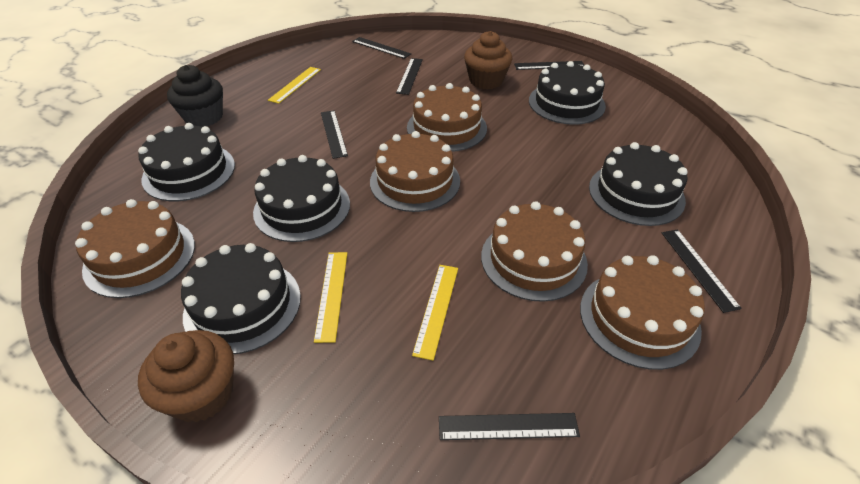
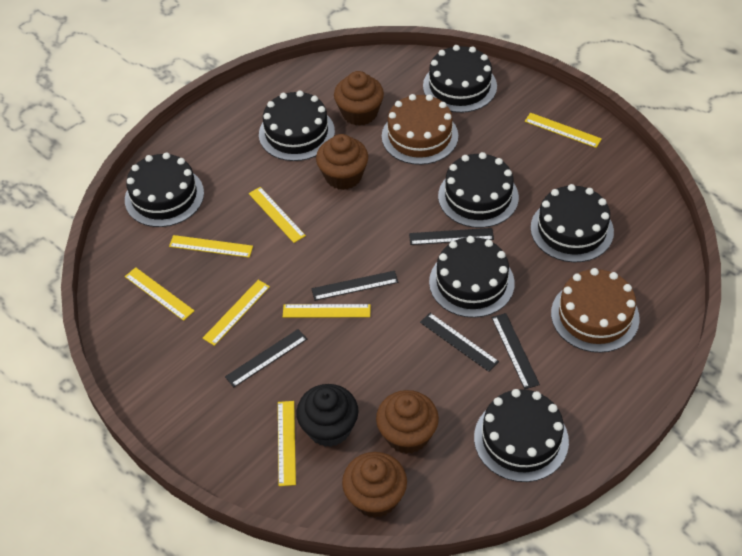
black cake: 5 -> 7
black ruler: 6 -> 5
brown cake: 5 -> 2
brown cupcake: 2 -> 4
yellow ruler: 3 -> 7

